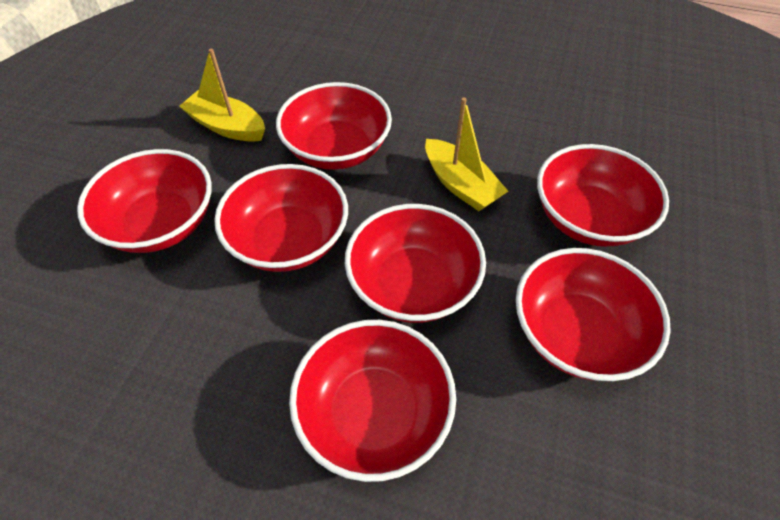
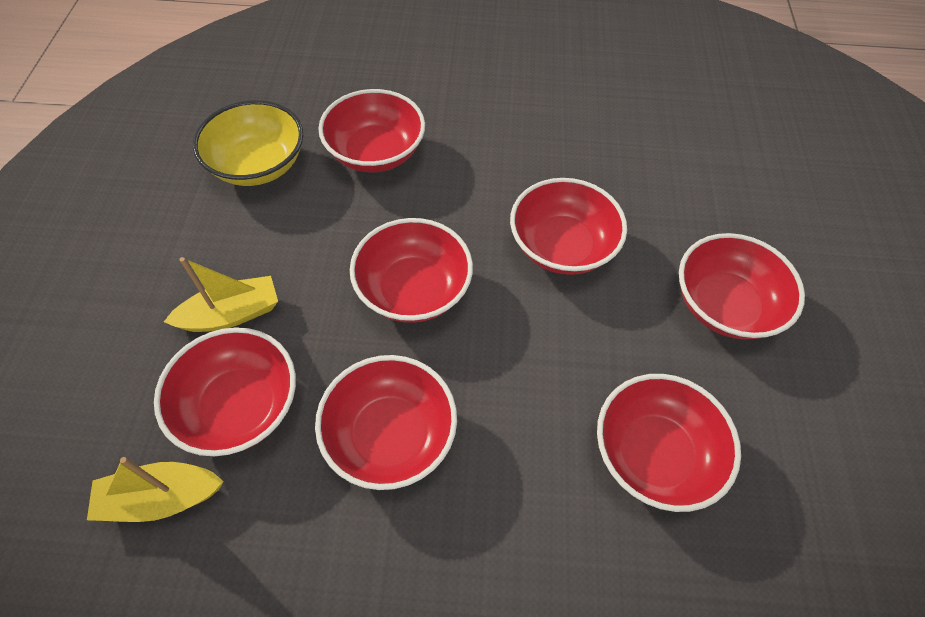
yellow bowl: 0 -> 1

